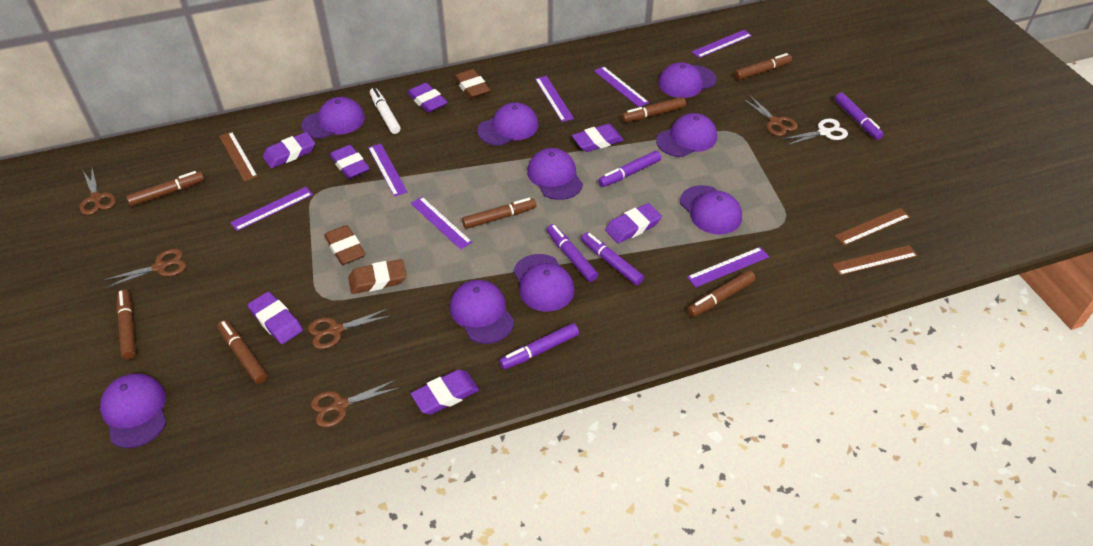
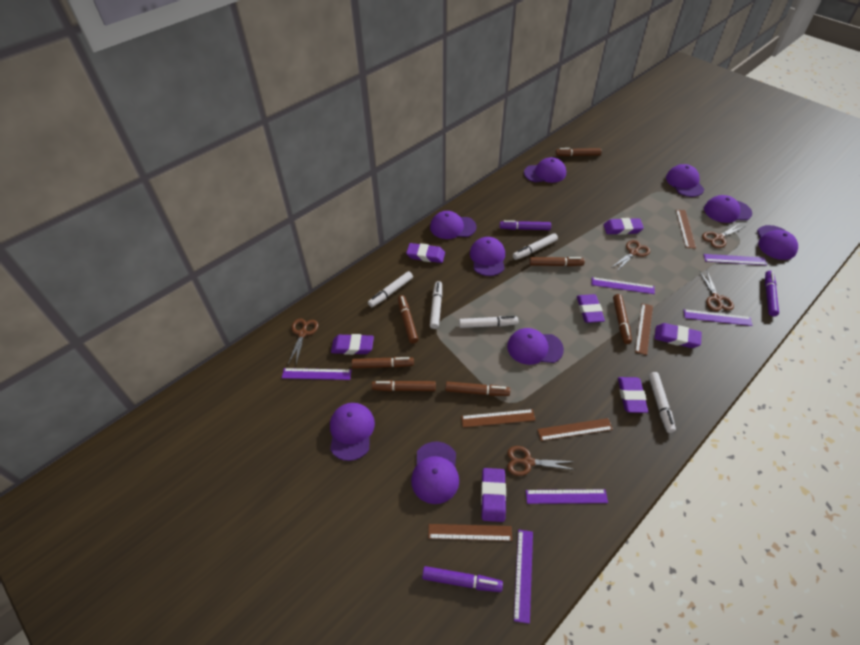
brown eraser: 3 -> 0
brown ruler: 3 -> 5
purple marker: 5 -> 3
purple ruler: 7 -> 6
white marker: 1 -> 5
white scissors: 1 -> 0

